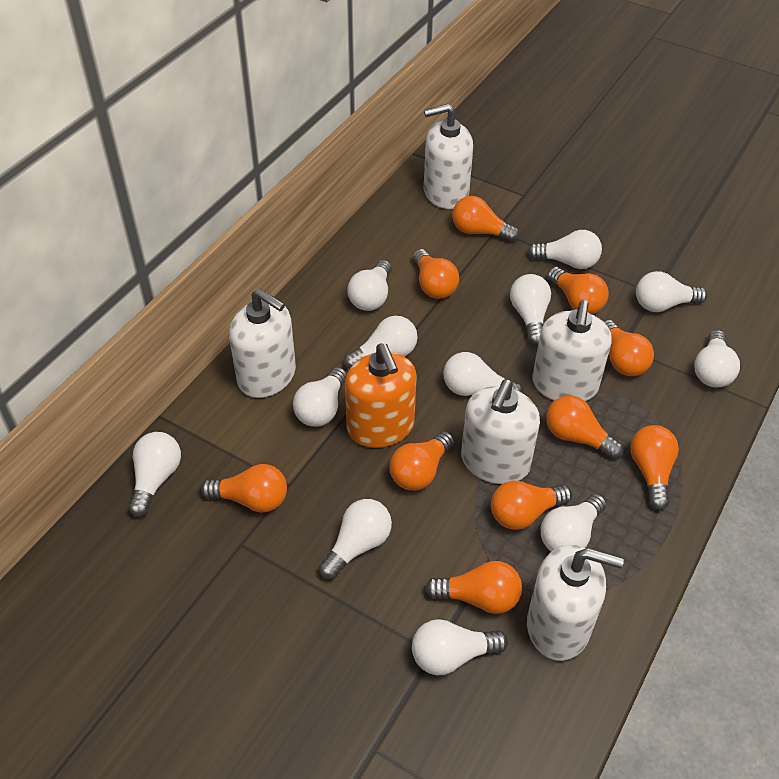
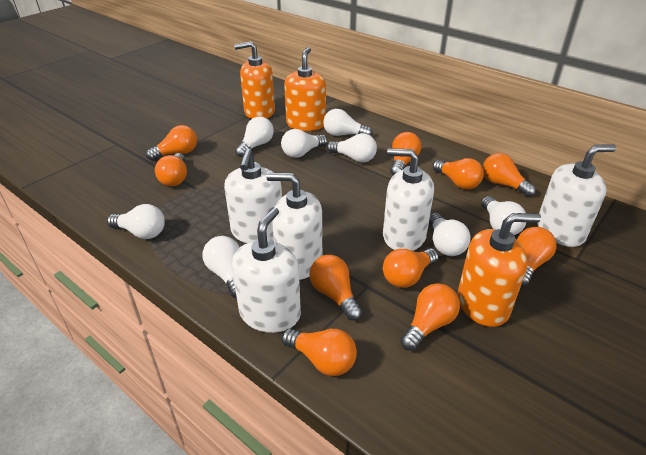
orange soap dispenser: 1 -> 3
white light bulb: 12 -> 8

